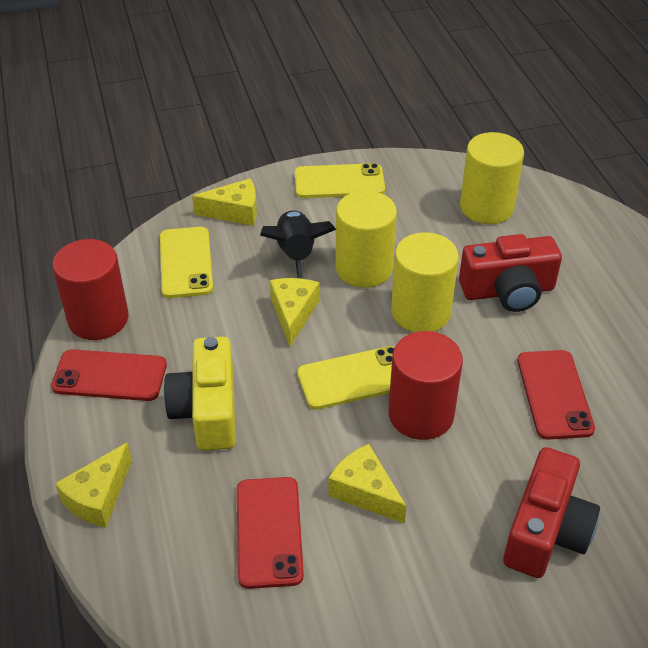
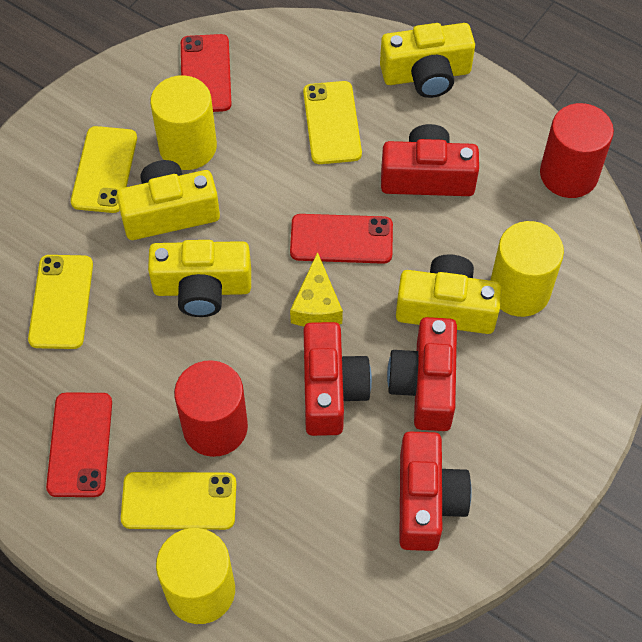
black rocket: 1 -> 0
red camera: 2 -> 4
yellow camera: 1 -> 4
yellow cheese: 4 -> 1
yellow phone: 3 -> 4

